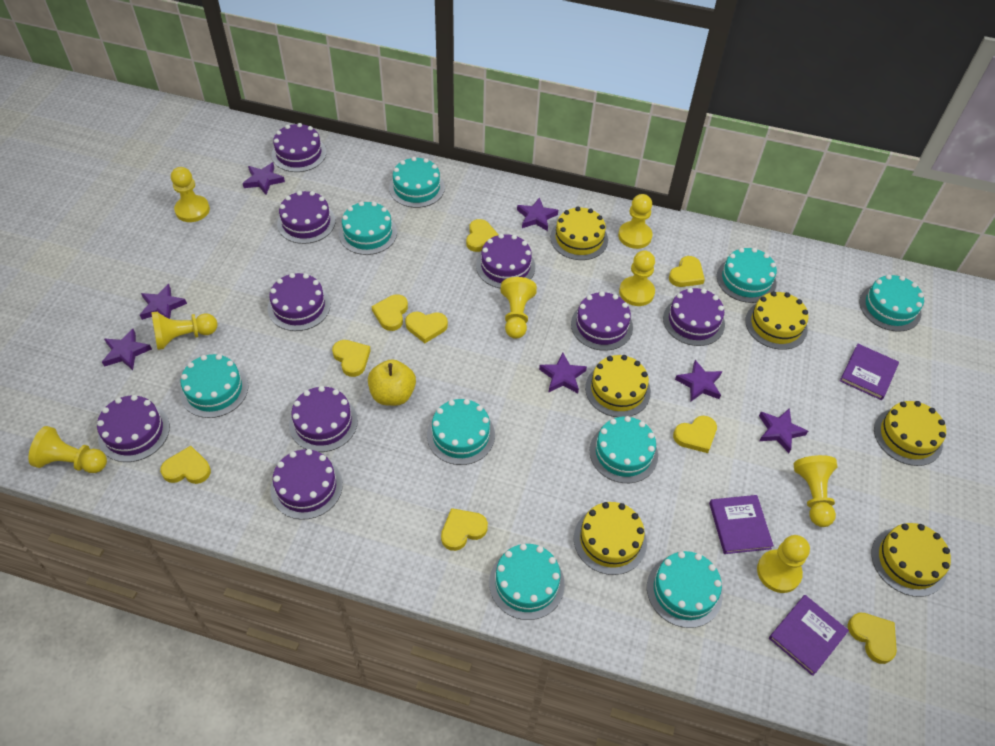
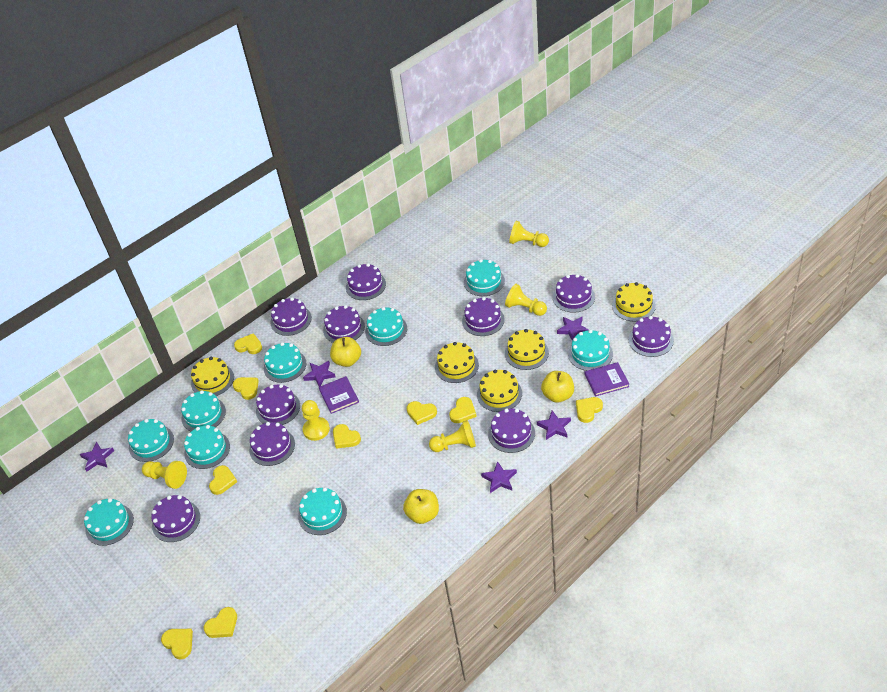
purple book: 3 -> 2
purple cake: 9 -> 10
purple star: 7 -> 5
yellow apple: 1 -> 3
yellow cake: 6 -> 5
yellow pawn: 8 -> 5

